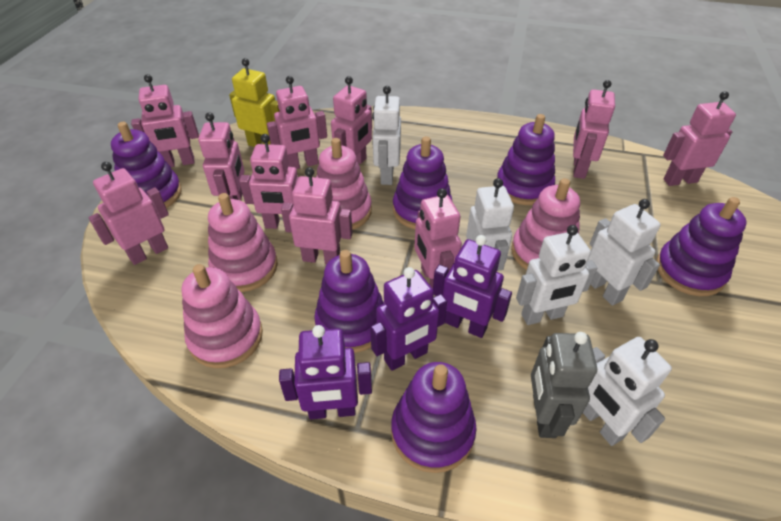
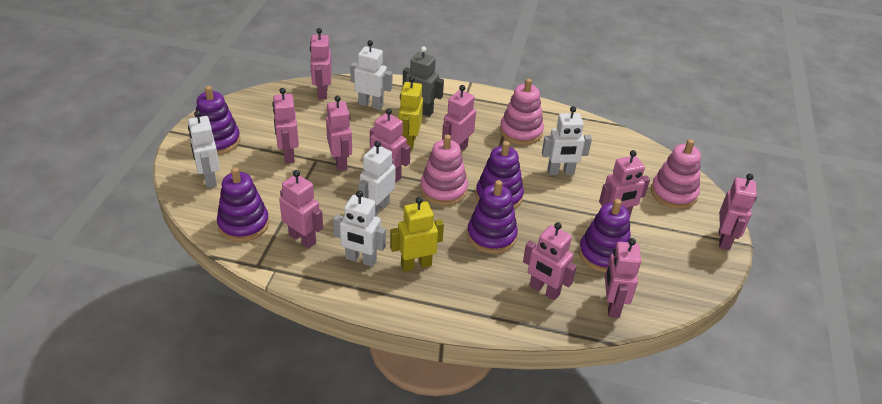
pink stacking toy: 4 -> 3
purple robot: 3 -> 0
purple stacking toy: 6 -> 5
yellow robot: 1 -> 2

